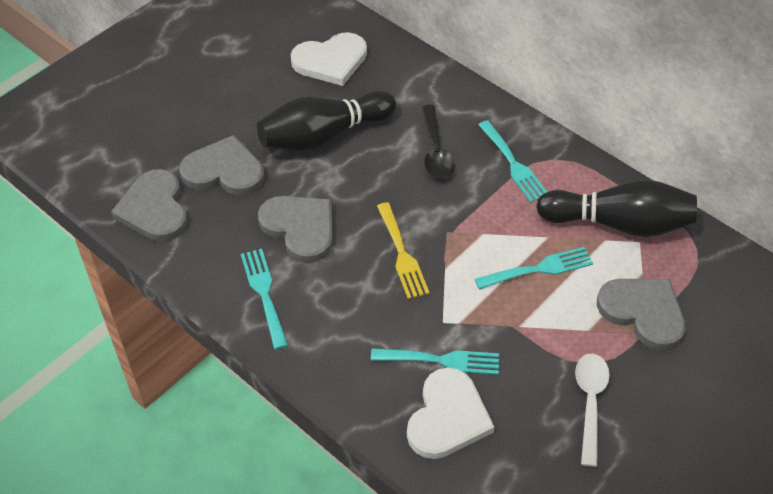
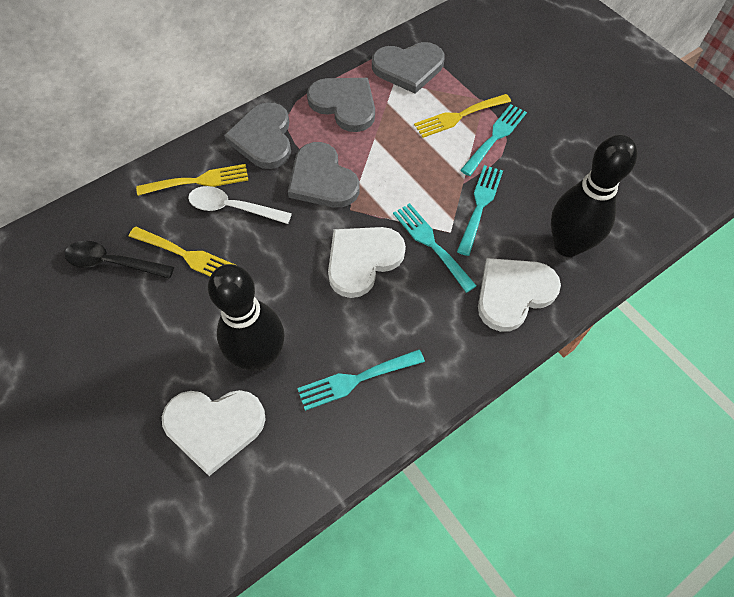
white heart: 2 -> 3
yellow fork: 1 -> 3

